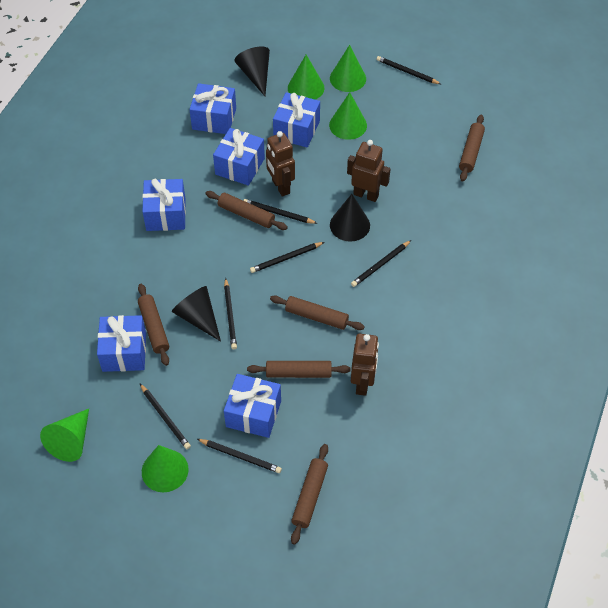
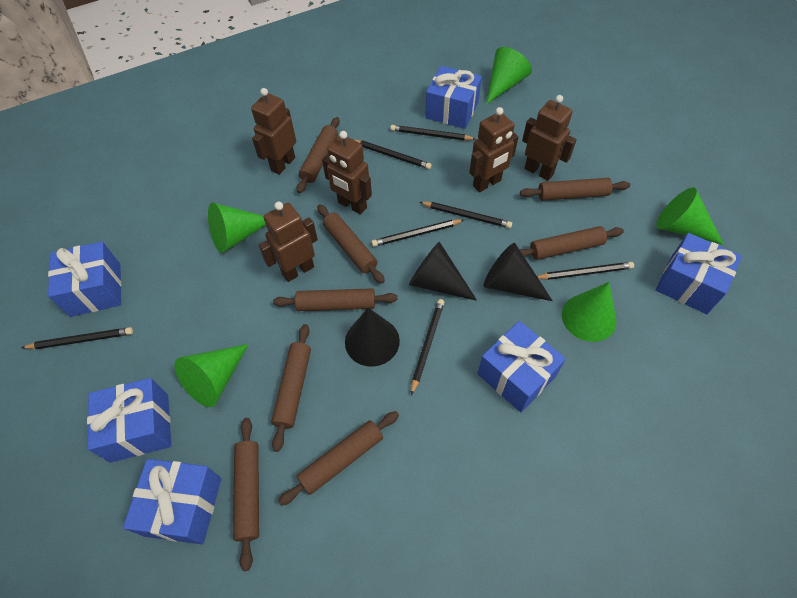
brown robot: 3 -> 5
brown rolling pin: 6 -> 8

